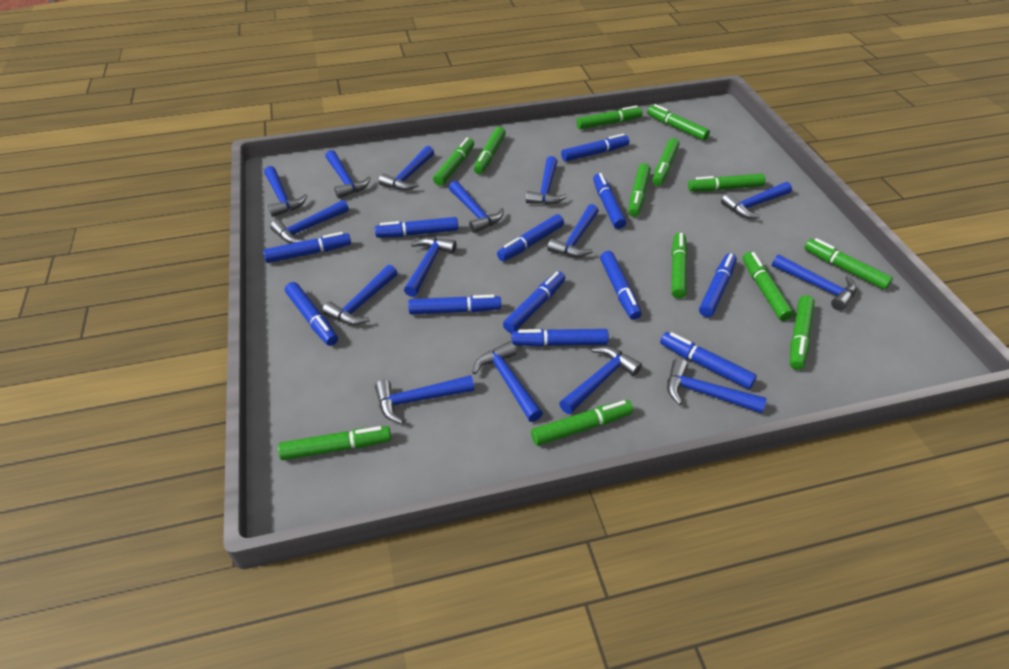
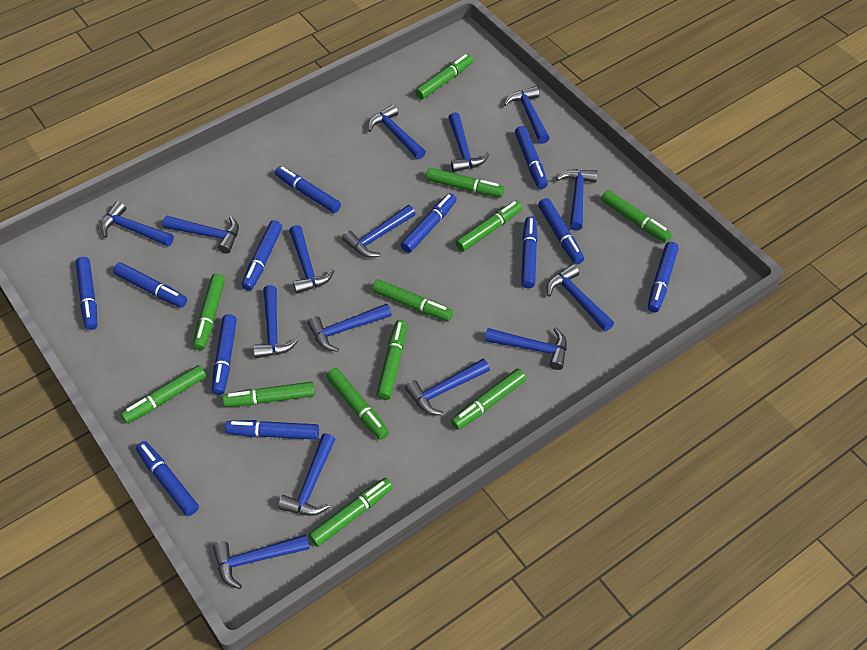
green marker: 13 -> 12

